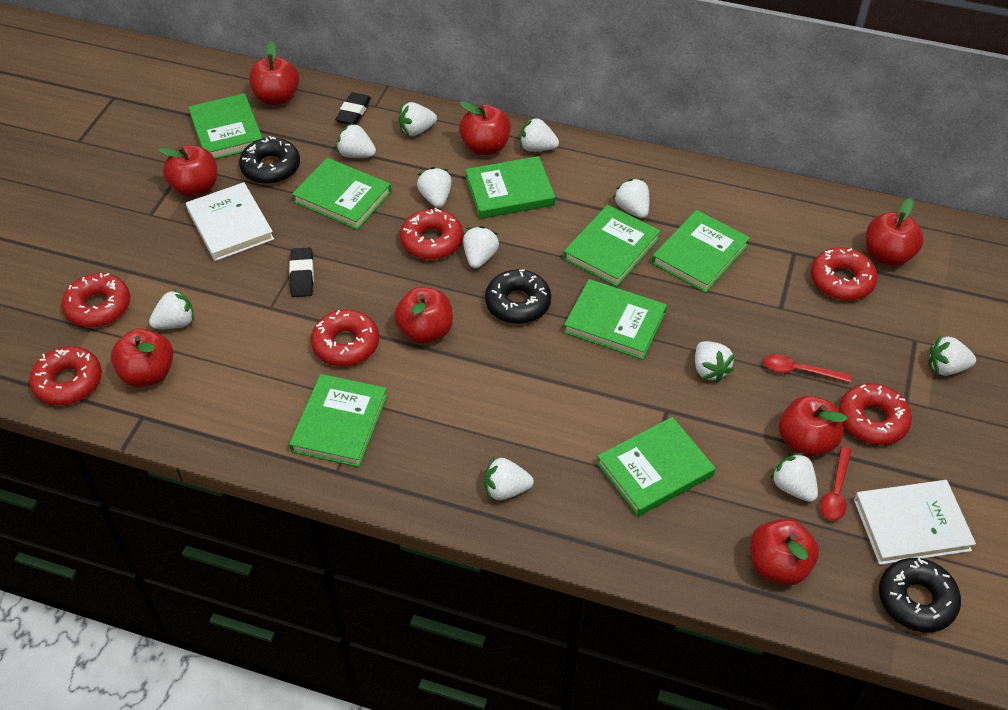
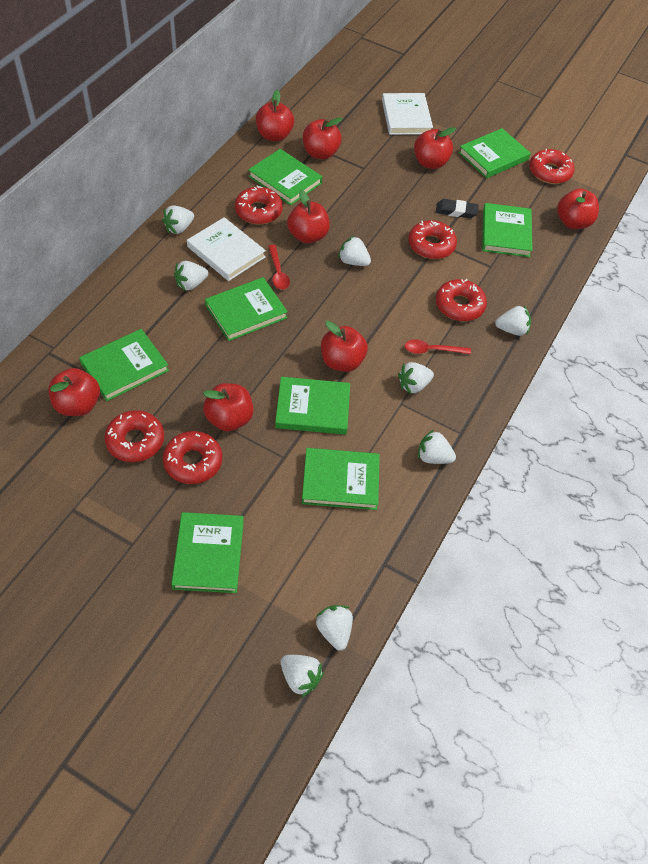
black donut: 3 -> 0
black eraser: 2 -> 1
white strawberry: 11 -> 8

